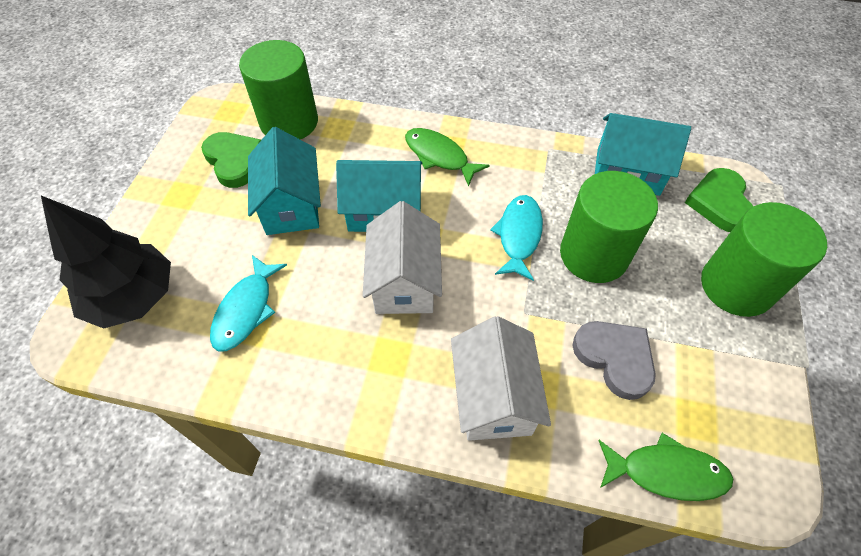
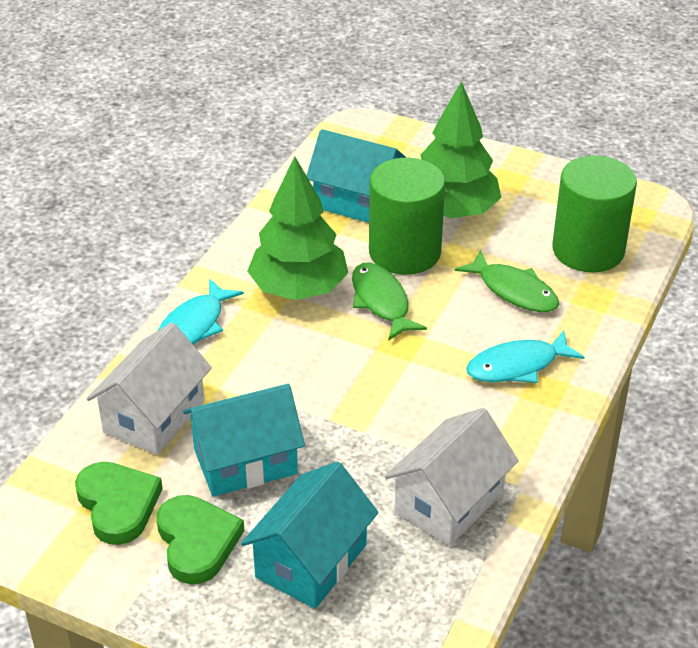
black tree: 1 -> 0
green cylinder: 3 -> 2
green tree: 0 -> 2
grey heart: 1 -> 0

